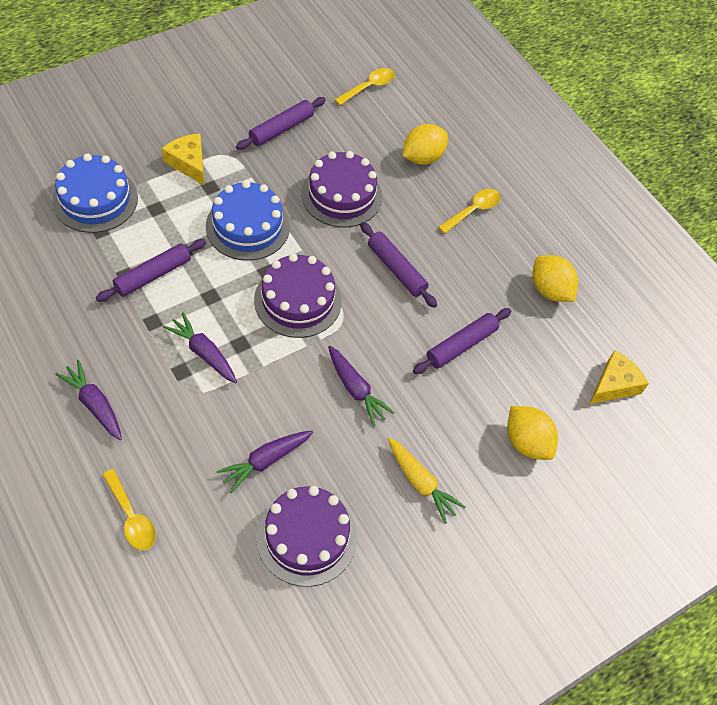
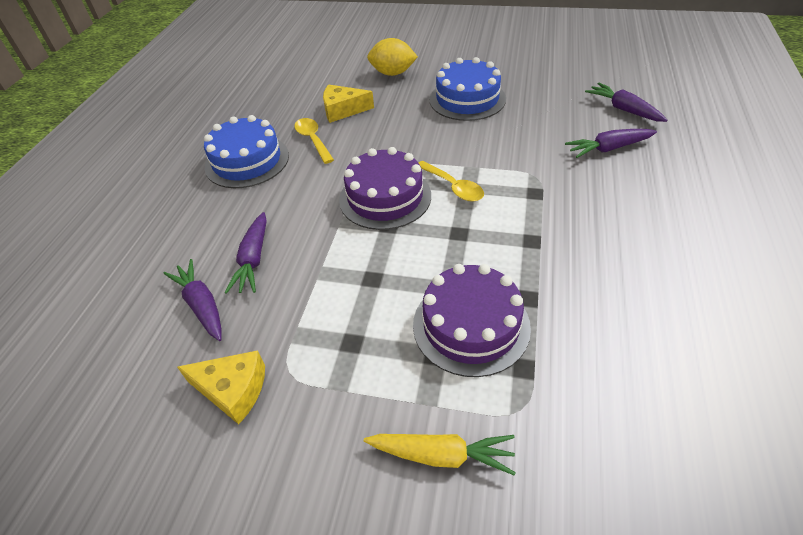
purple cake: 3 -> 2
purple rolling pin: 4 -> 0
yellow lemon: 3 -> 1
yellow spoon: 3 -> 2

